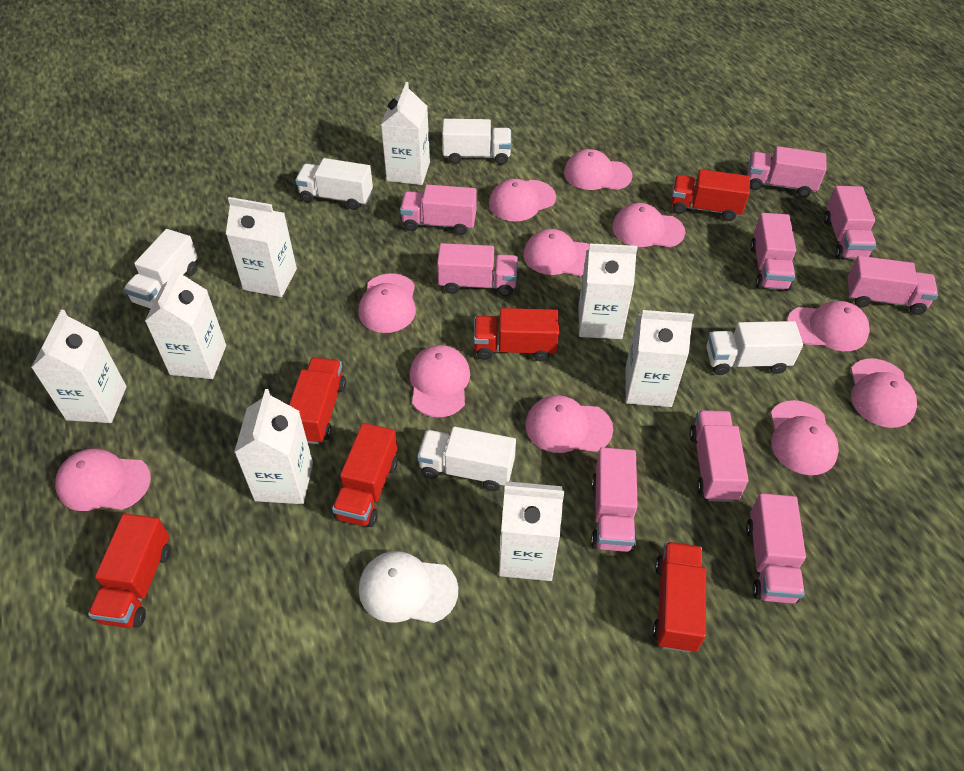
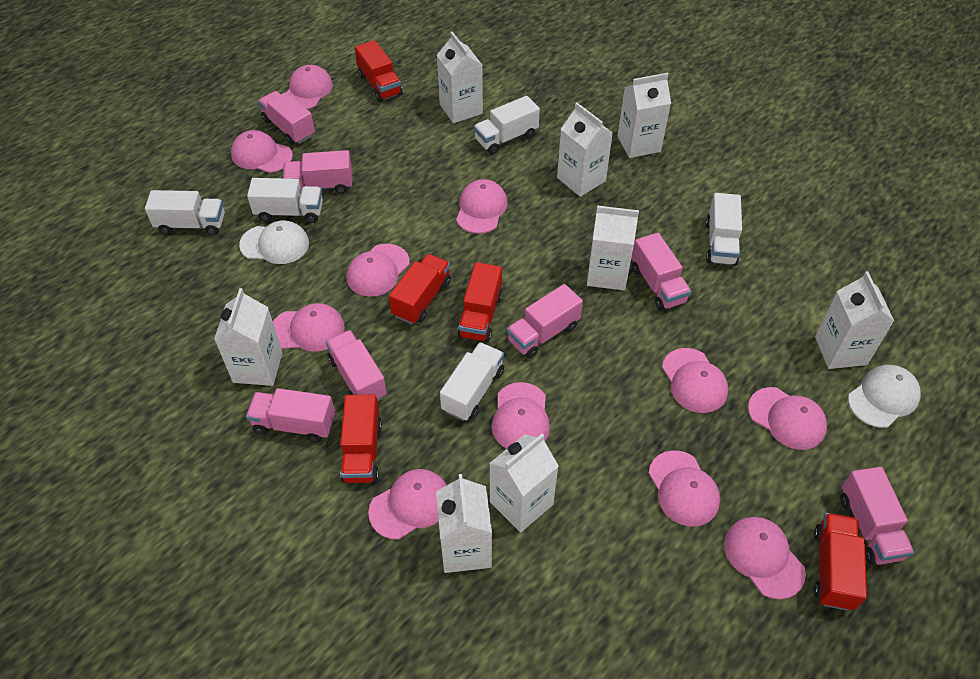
pink truck: 9 -> 7
red truck: 6 -> 5
white cap: 1 -> 2

